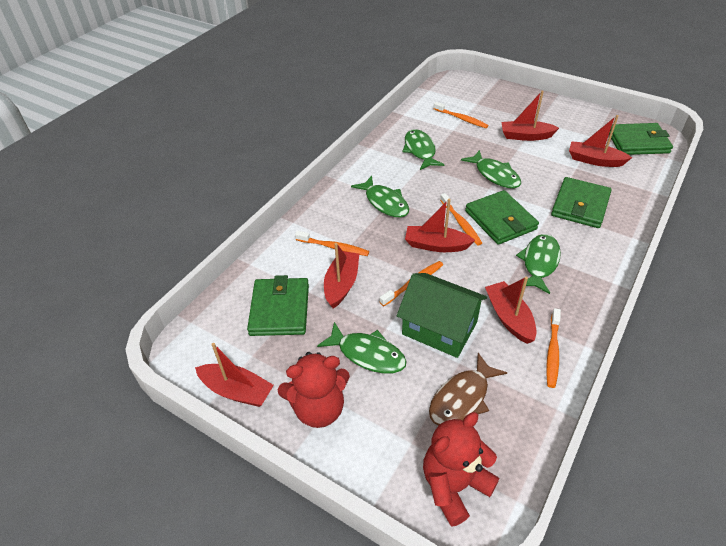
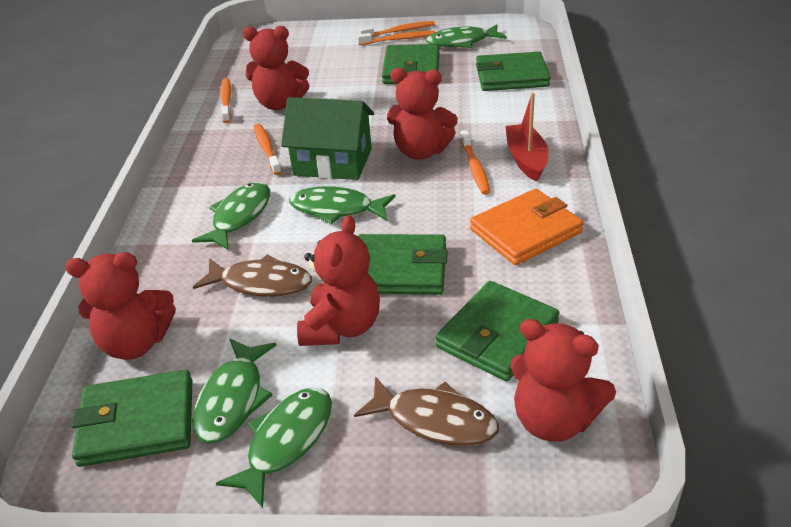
brown fish: 1 -> 2
green wallet: 4 -> 5
orange wallet: 0 -> 1
red boat: 6 -> 1
red teddy bear: 2 -> 5

